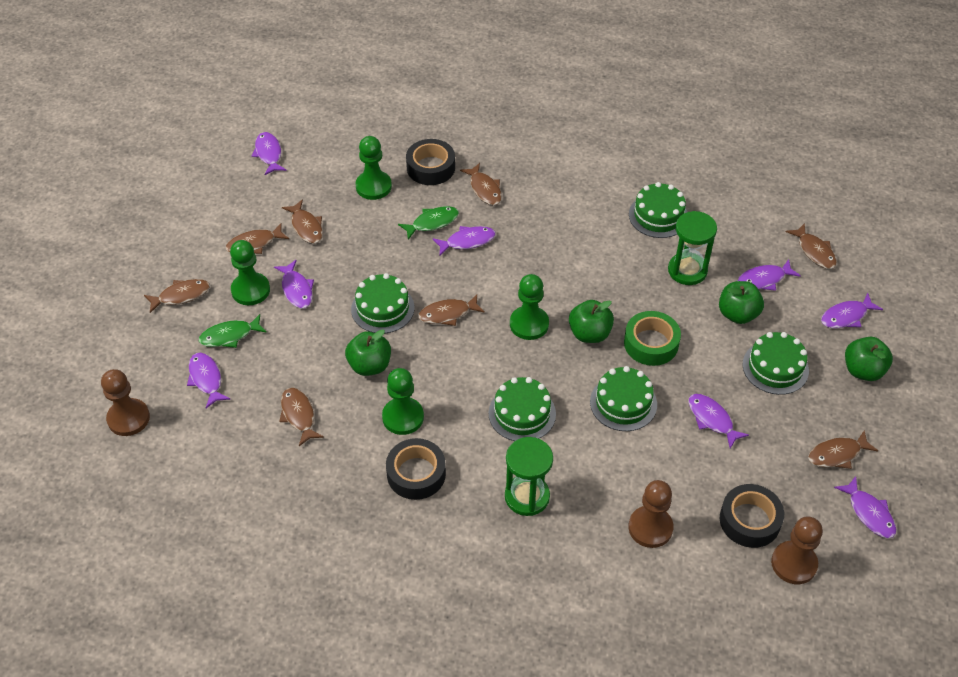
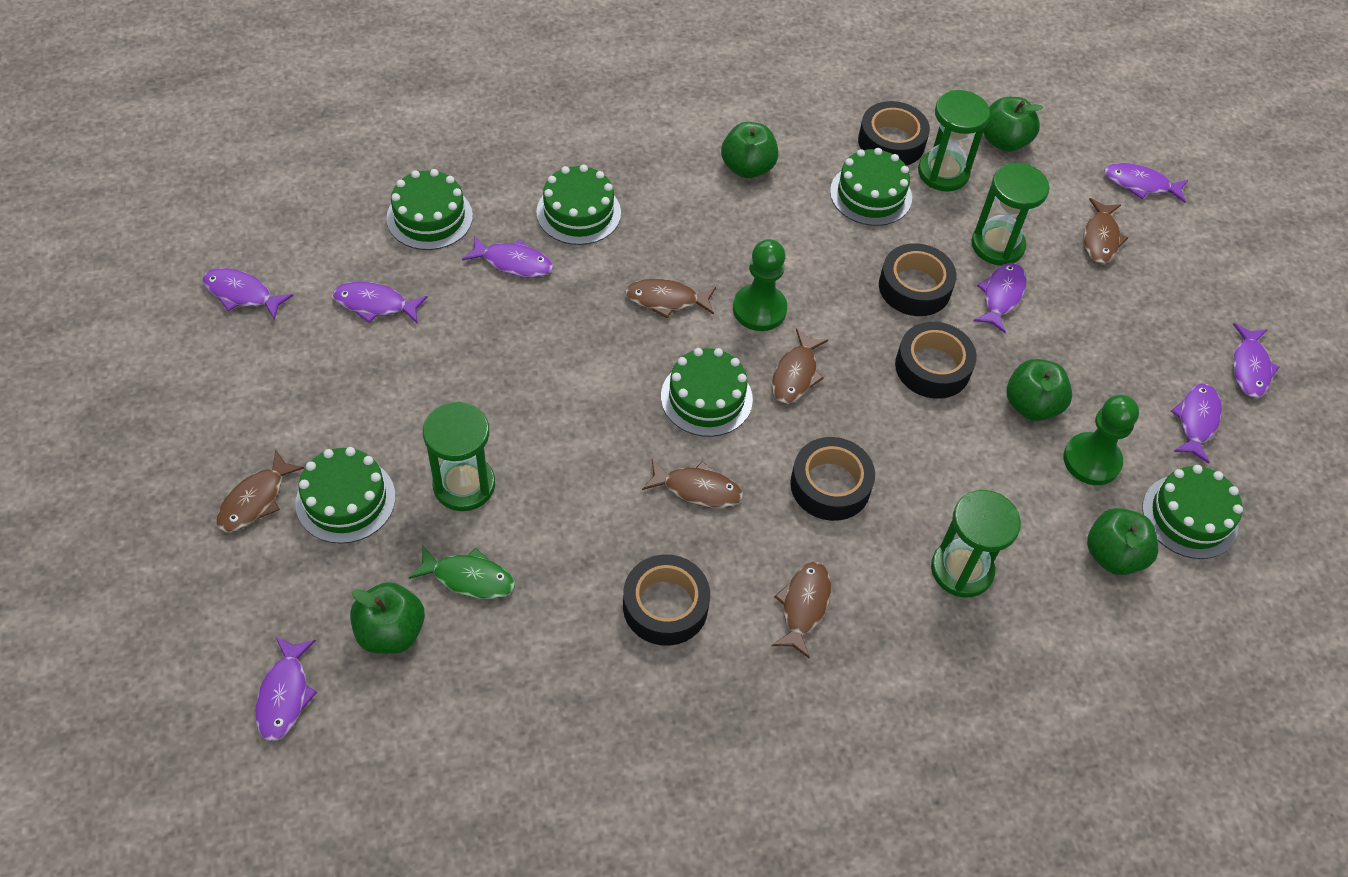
black tape: 3 -> 5
brown fish: 8 -> 6
brown pawn: 3 -> 0
green apple: 4 -> 5
green cake: 5 -> 6
green fish: 2 -> 1
green hourglass: 2 -> 4
green pawn: 4 -> 2
green tape: 1 -> 0

